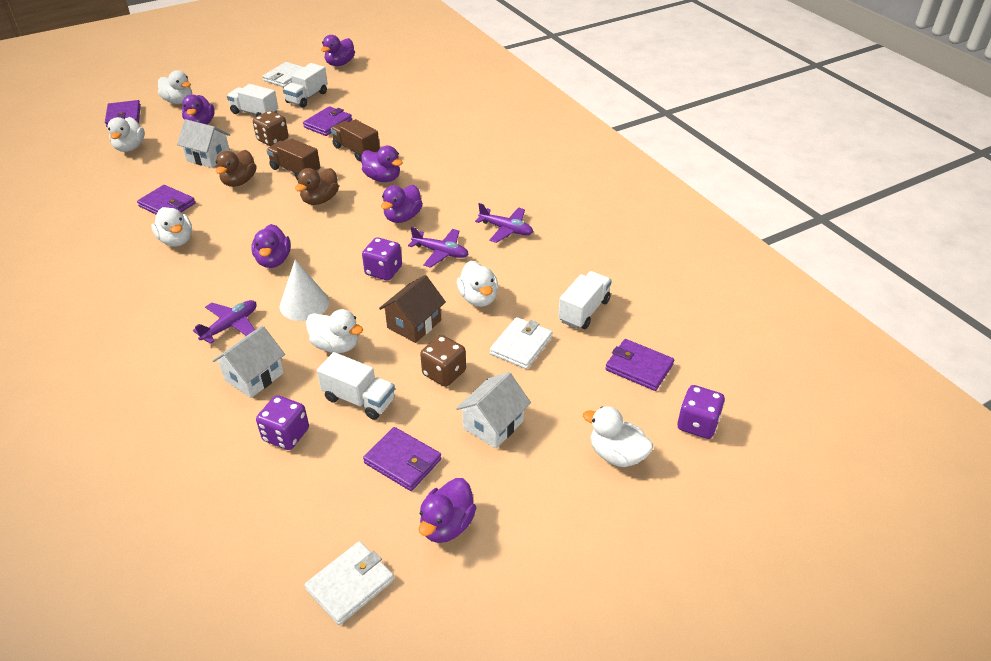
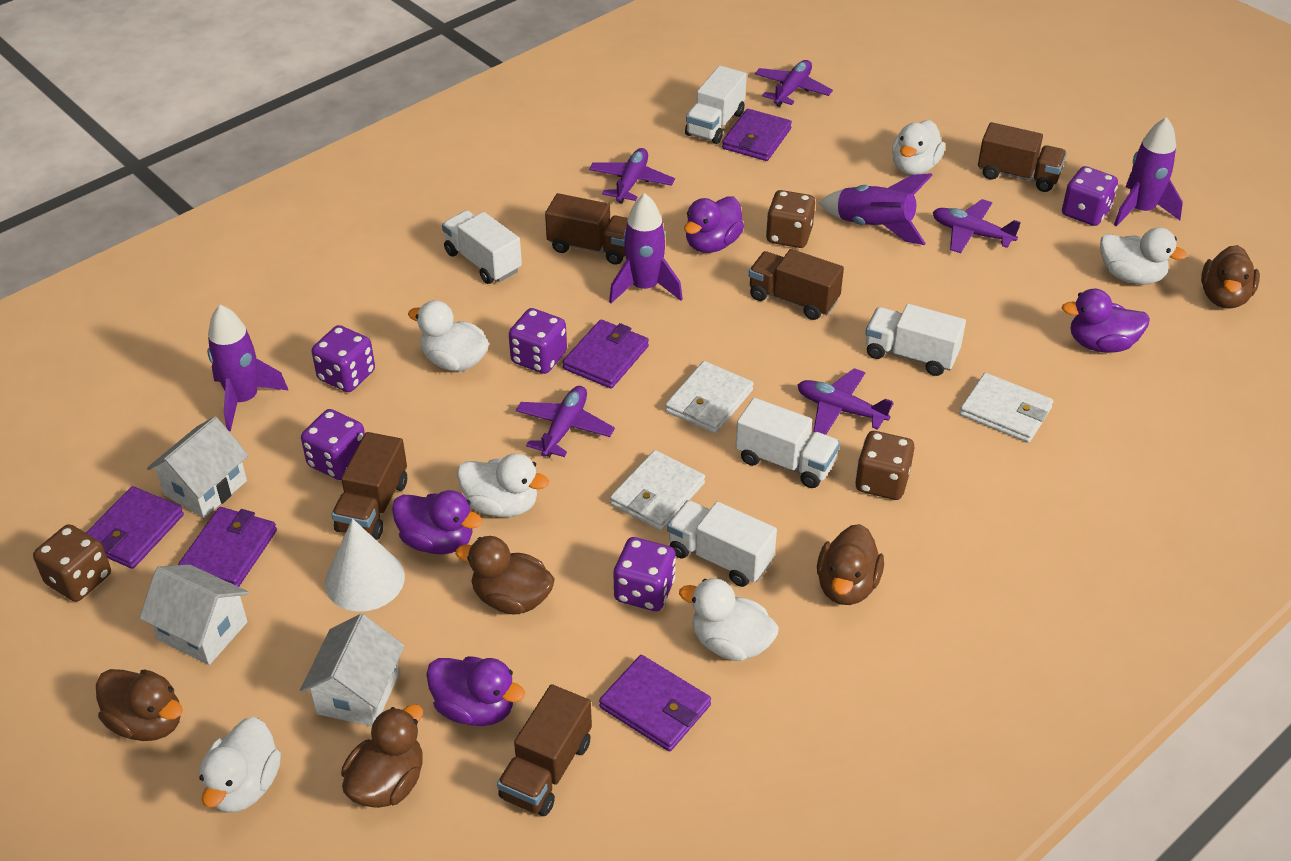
brown dice: 2 -> 3
brown duck: 2 -> 5
brown house: 1 -> 0
brown truck: 2 -> 5
purple dice: 3 -> 5
purple duck: 6 -> 4
purple plane: 3 -> 5
purple rocket: 0 -> 4
white truck: 4 -> 5

